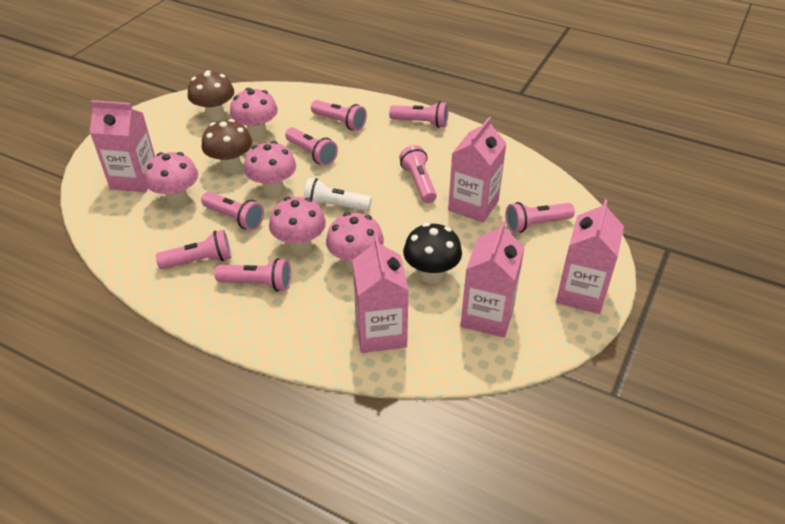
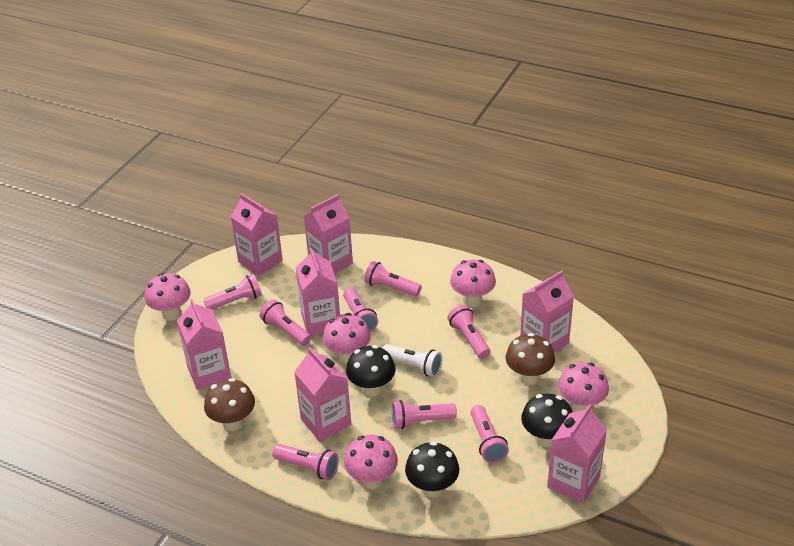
black mushroom: 1 -> 3
pink carton: 5 -> 7

